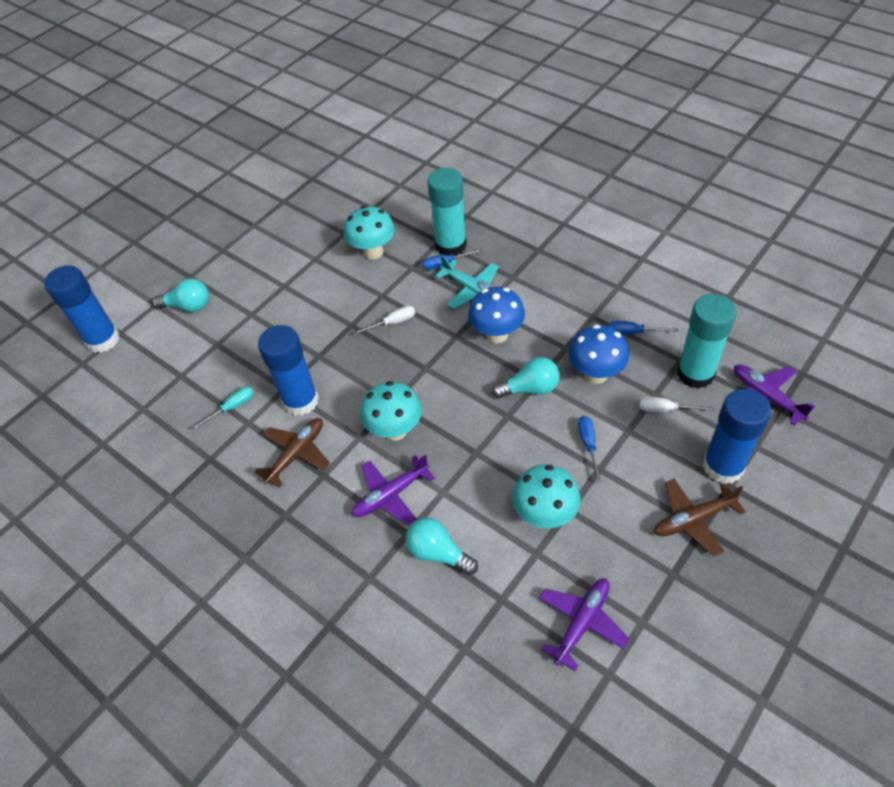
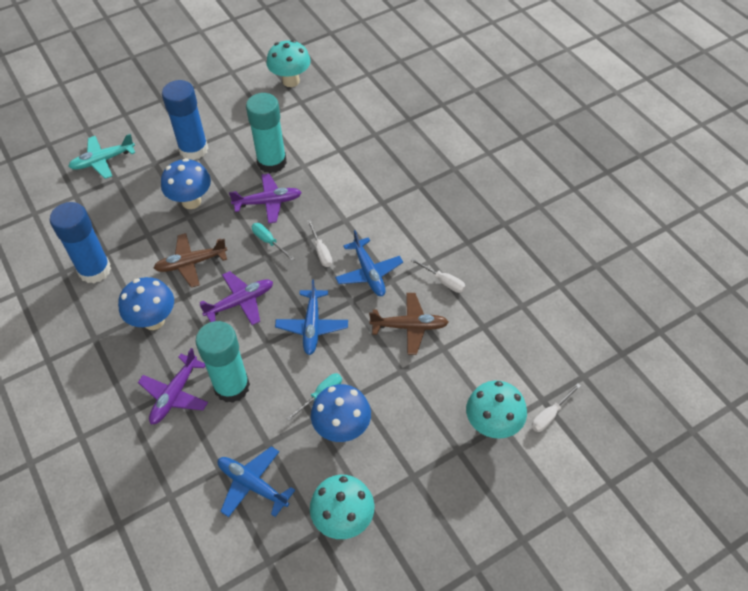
blue glue stick: 3 -> 2
blue mushroom: 2 -> 3
blue plane: 0 -> 3
blue screwdriver: 3 -> 0
turquoise light bulb: 3 -> 0
turquoise screwdriver: 1 -> 2
white screwdriver: 2 -> 3

